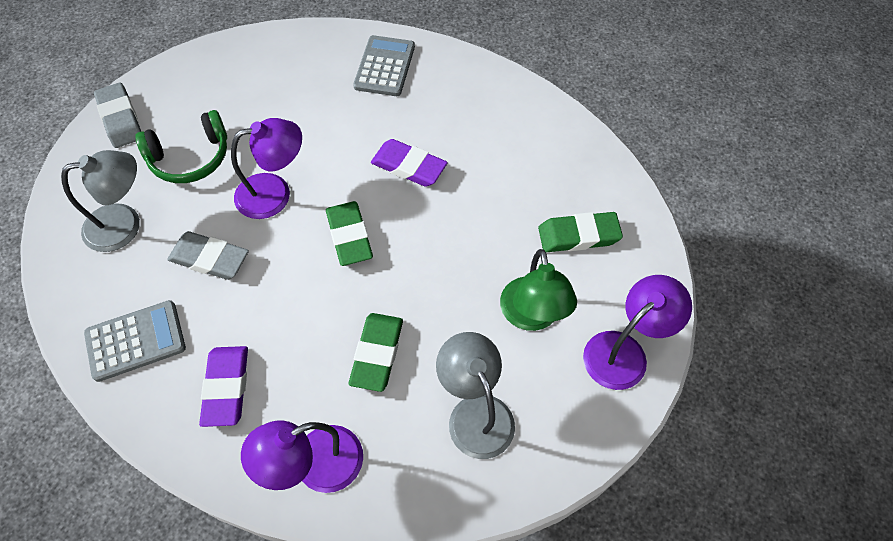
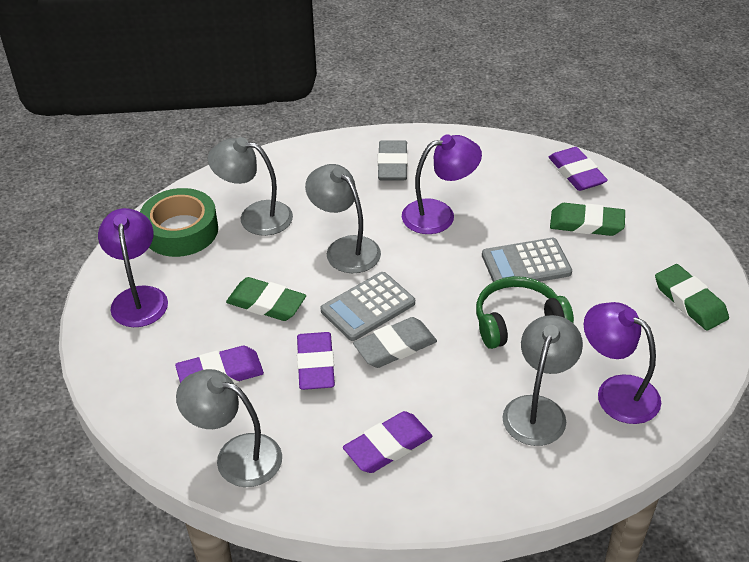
green lamp: 1 -> 0
green tape: 0 -> 1
grey lamp: 2 -> 4
purple eraser: 2 -> 4

